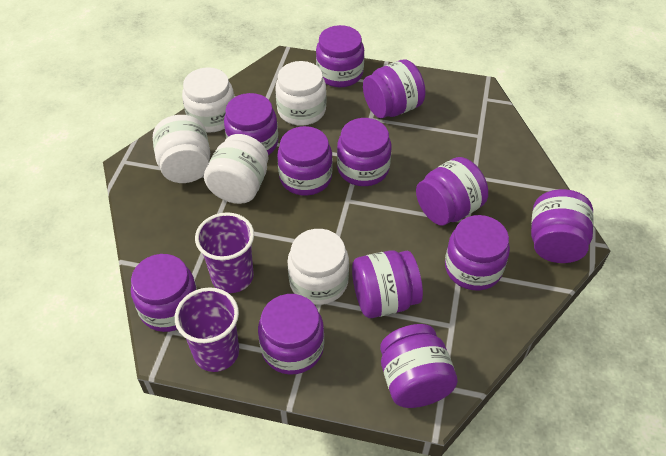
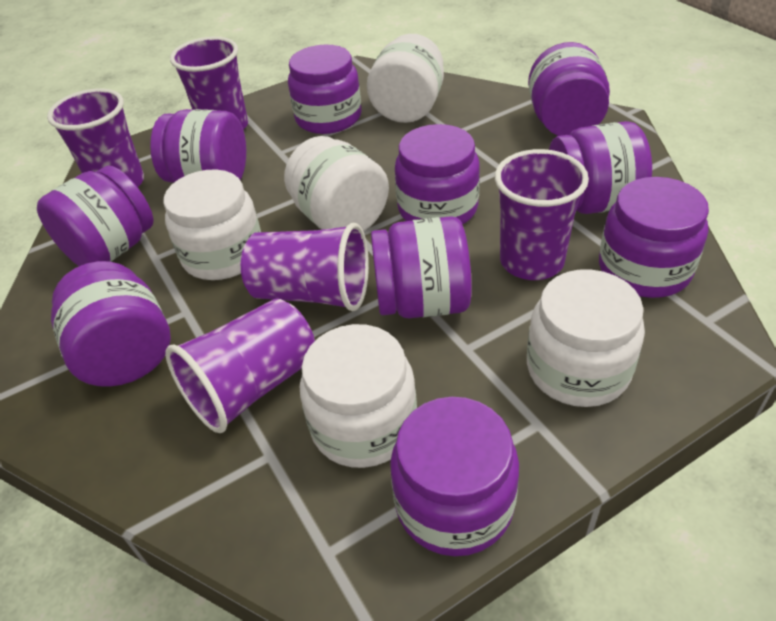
purple cup: 2 -> 5
purple jar: 12 -> 10

